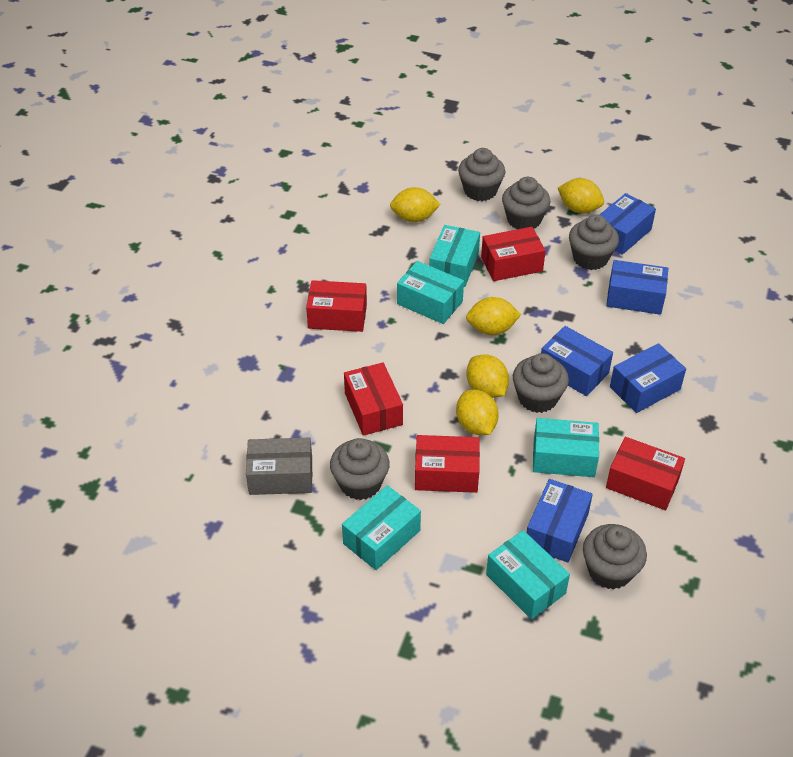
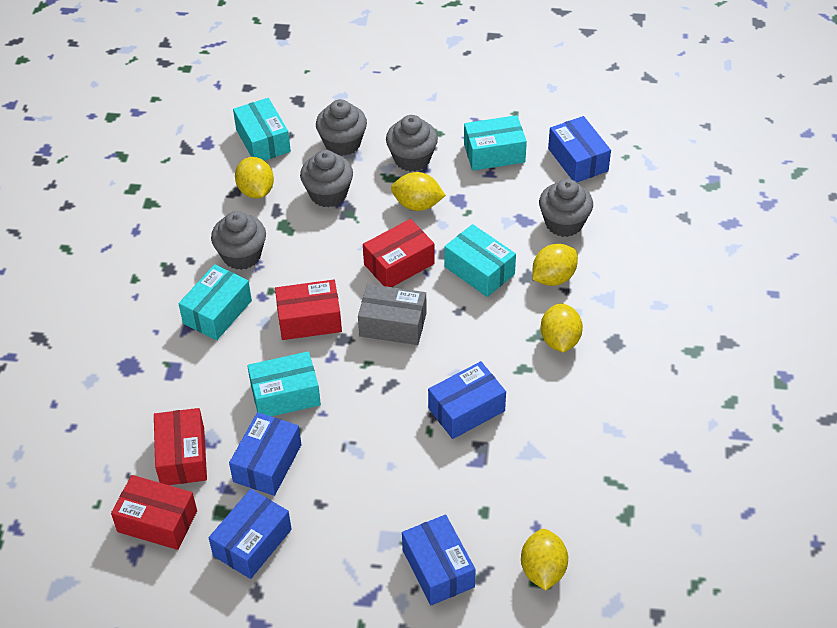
grey cupcake: 6 -> 5
red box: 5 -> 4

